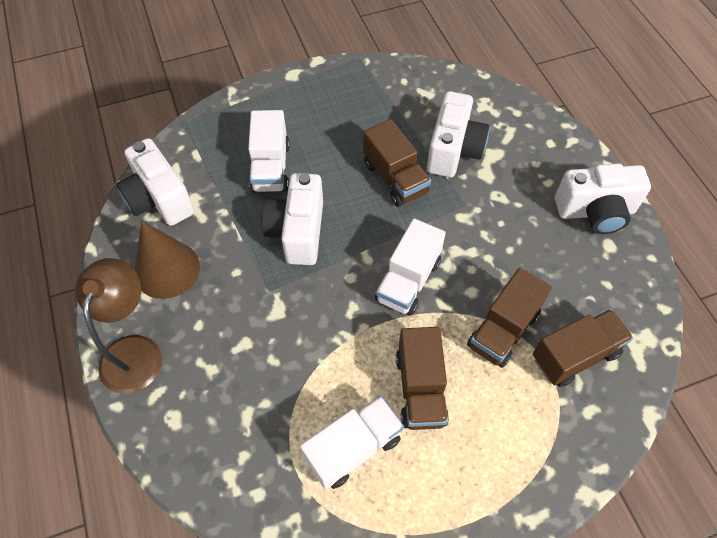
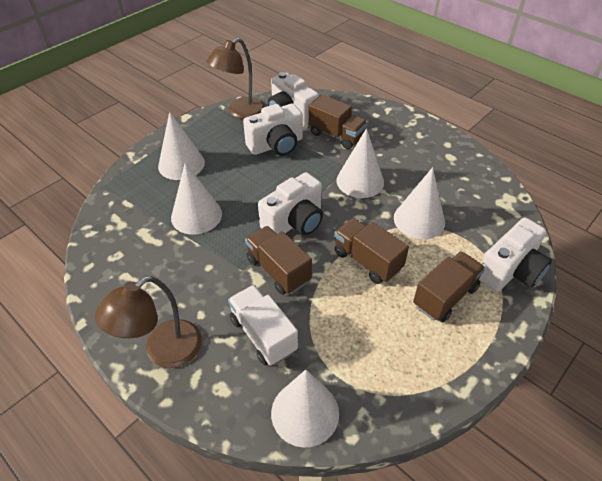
brown cone: 1 -> 0
brown lamp: 1 -> 2
white cone: 0 -> 5
white truck: 3 -> 1

